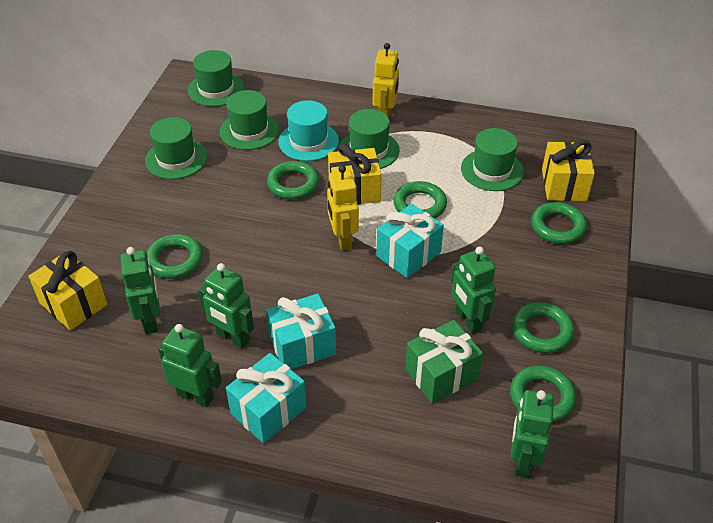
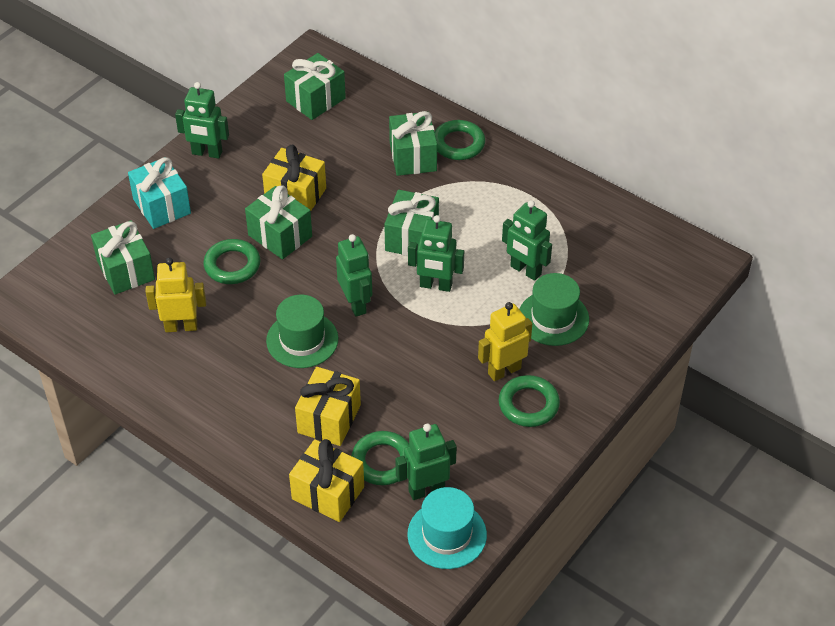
green gift: 1 -> 5
green hat: 5 -> 2
green ring: 6 -> 4
turquoise gift: 3 -> 1

